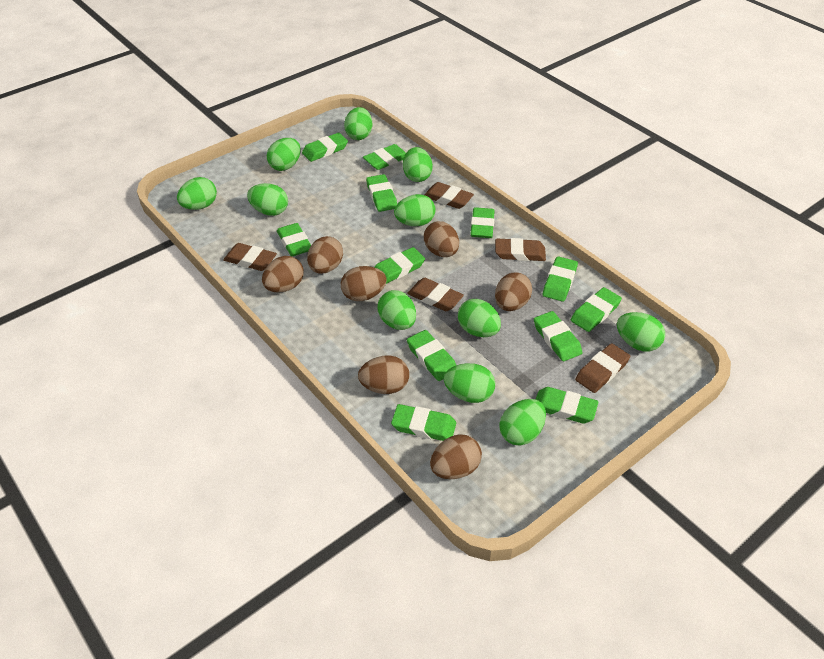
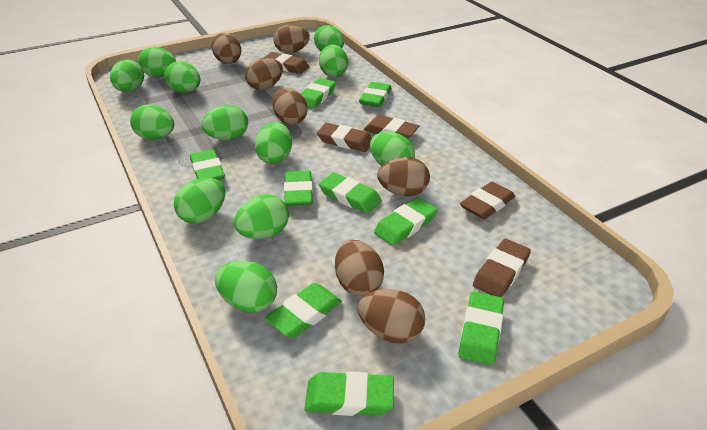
green egg: 11 -> 12
green eraser: 12 -> 9

